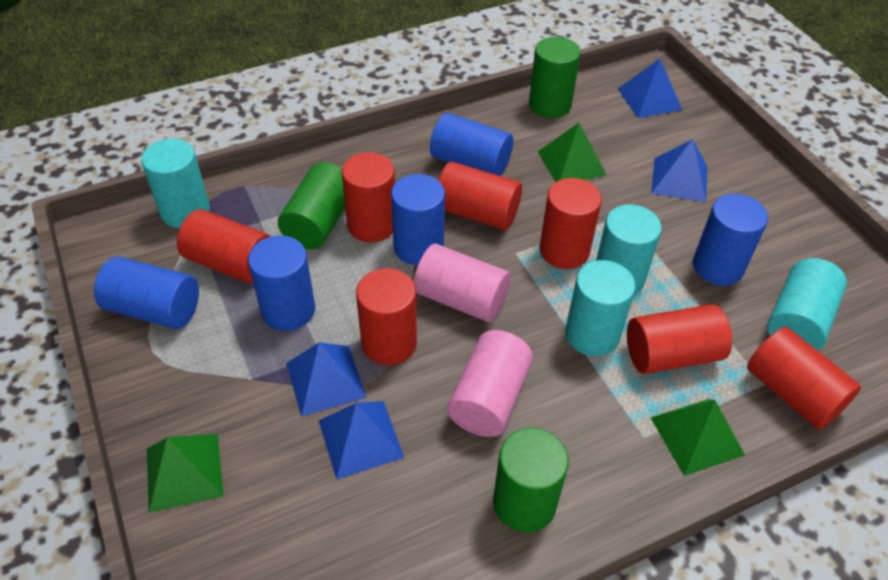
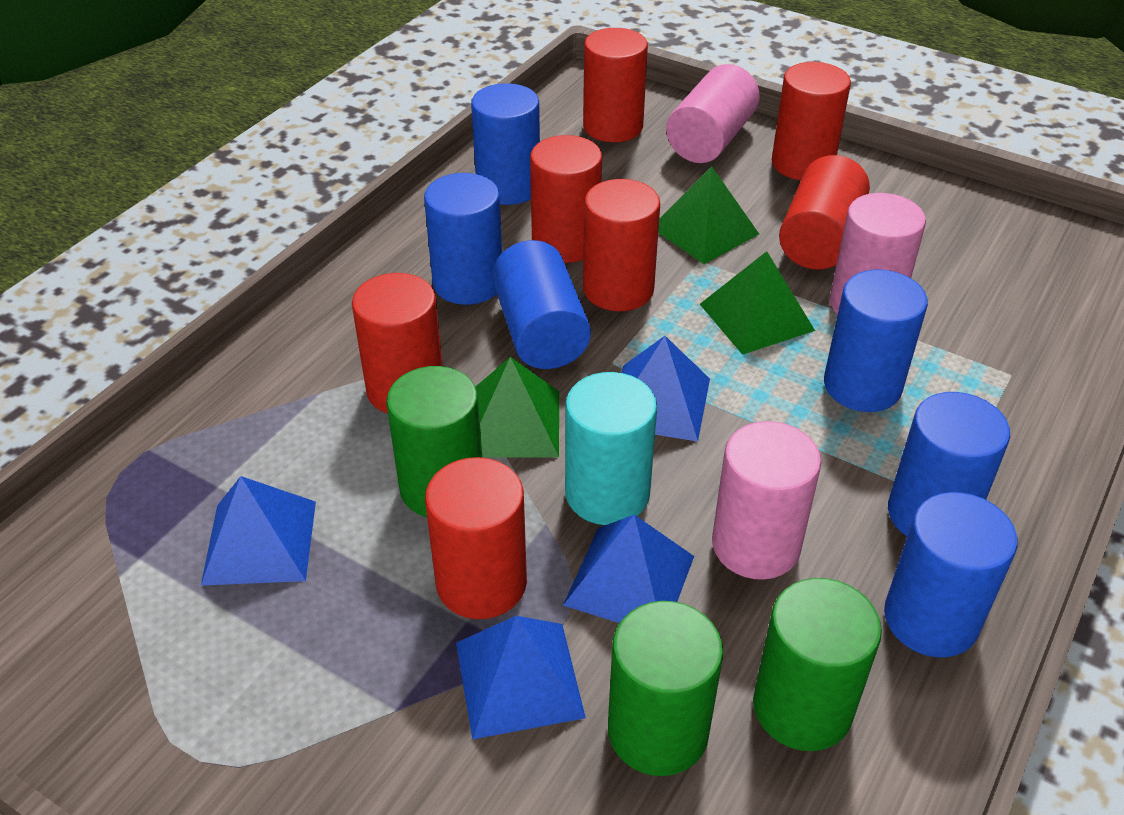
blue cylinder: 5 -> 6
pink cylinder: 2 -> 3
turquoise cylinder: 4 -> 1

